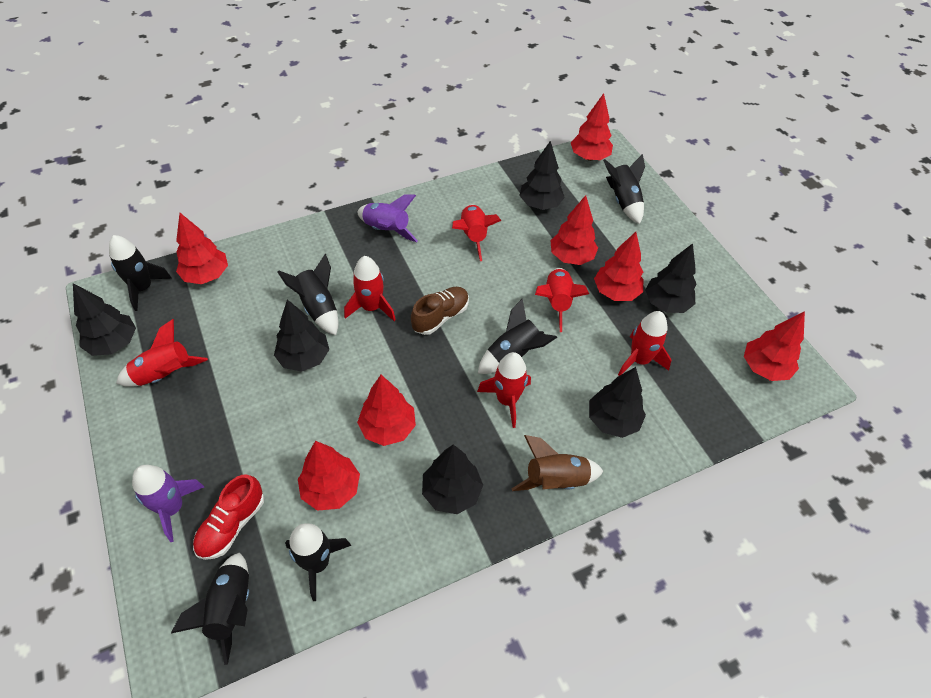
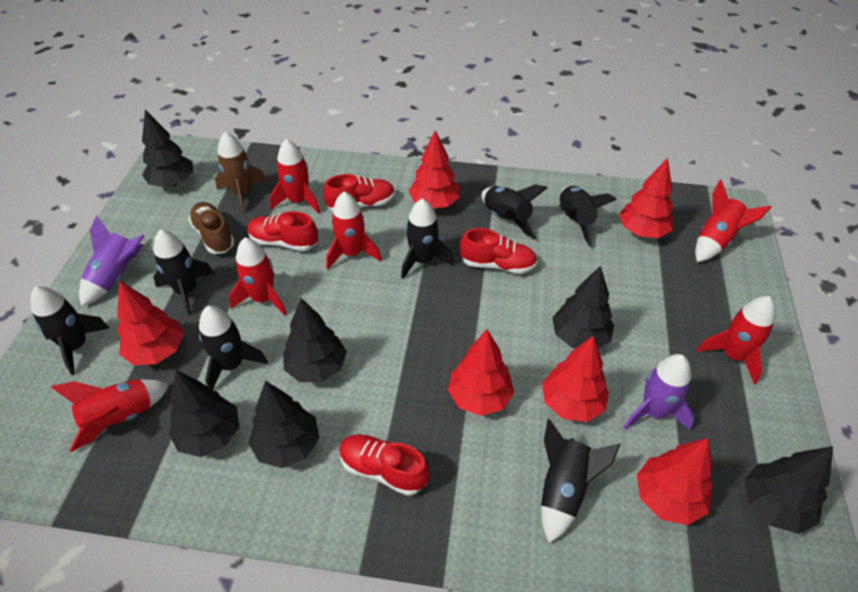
black rocket: 6 -> 7
red shoe: 1 -> 4
red tree: 7 -> 6

